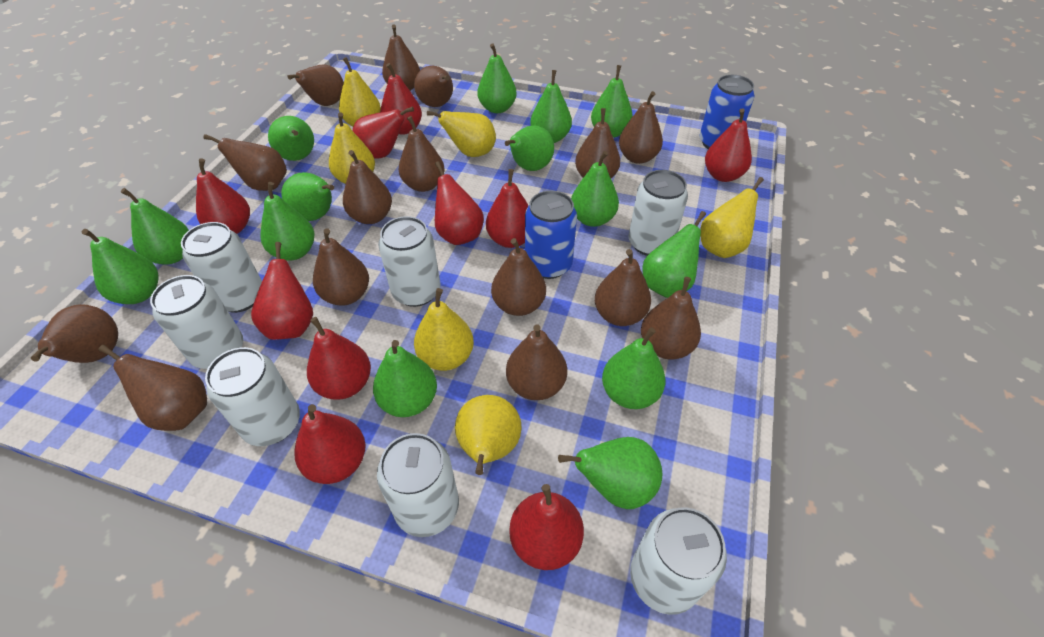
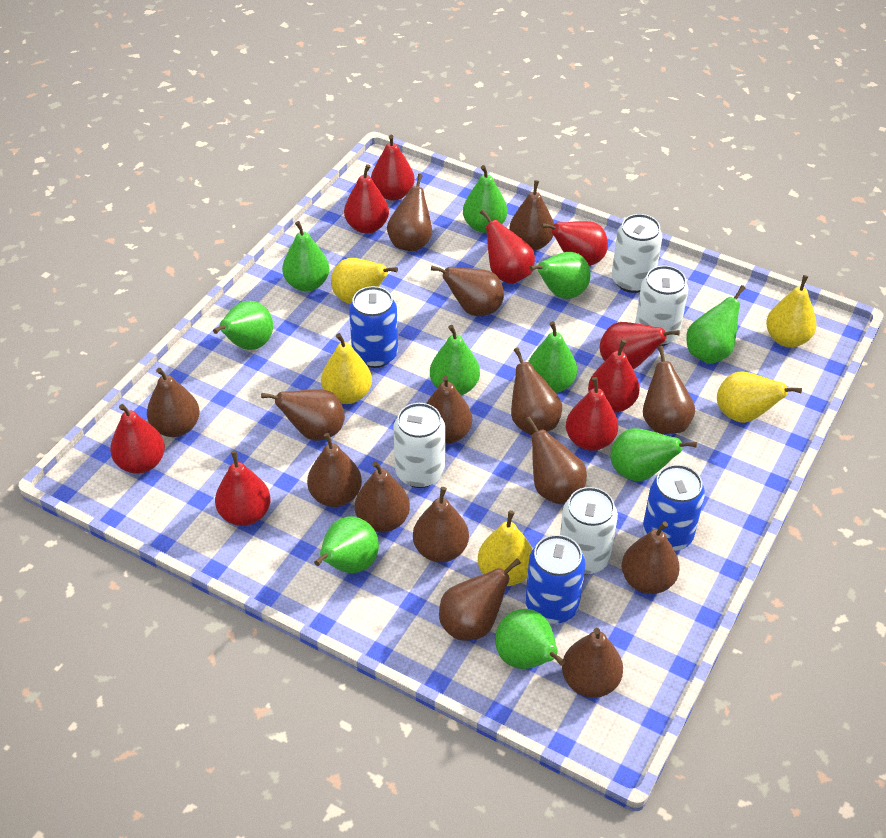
blue can: 2 -> 3
green pear: 14 -> 10
red pear: 10 -> 9
white can: 7 -> 4
yellow pear: 6 -> 5

